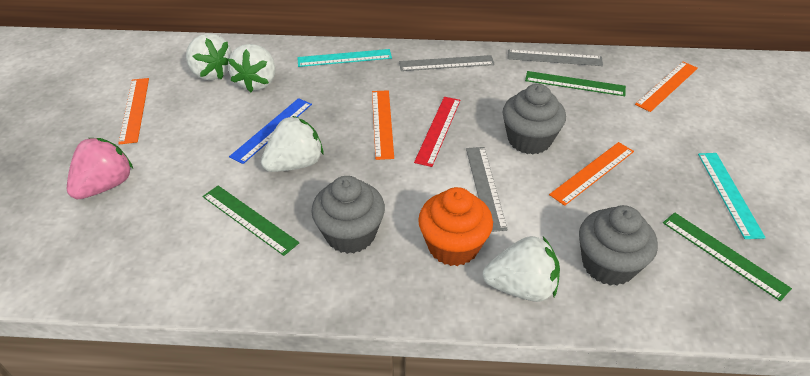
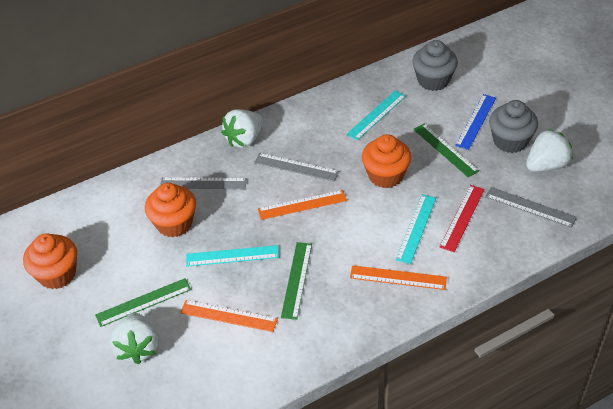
grey cupcake: 3 -> 2
orange cupcake: 1 -> 3
orange ruler: 4 -> 3
pink strawberry: 1 -> 0
turquoise ruler: 2 -> 3
white strawberry: 4 -> 3

